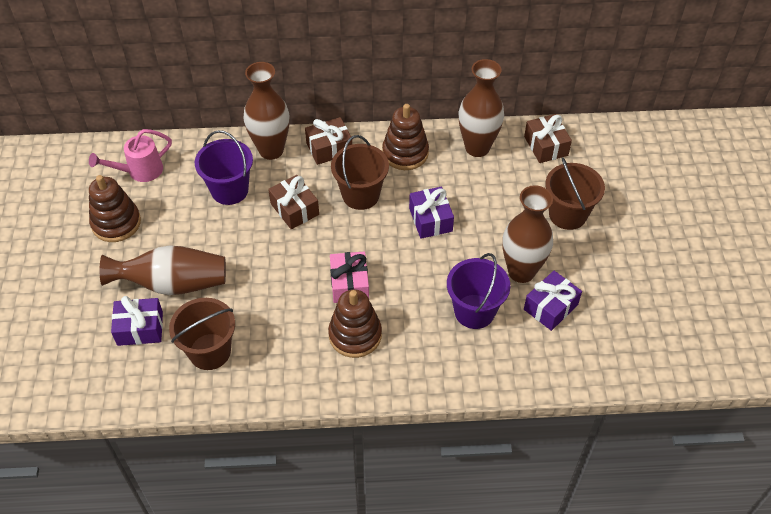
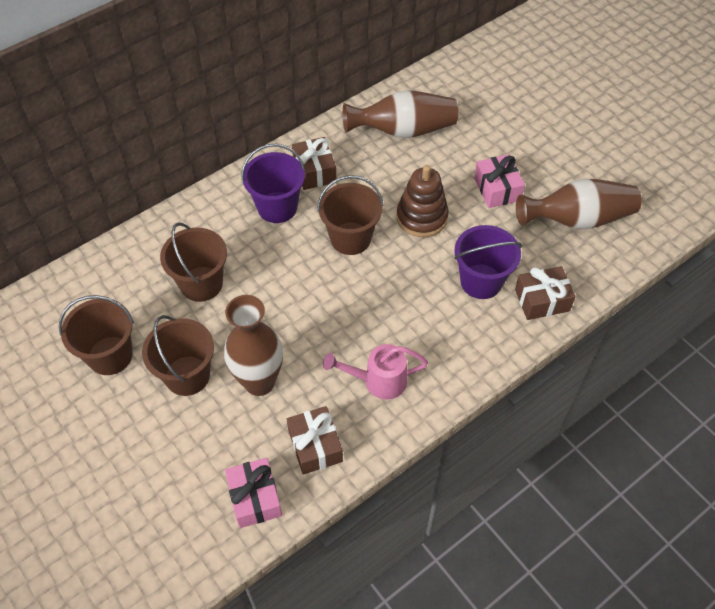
brown bucket: 3 -> 4
brown stacking toy: 3 -> 1
brown vase: 4 -> 3
pink gift: 1 -> 2
purple gift: 3 -> 0

